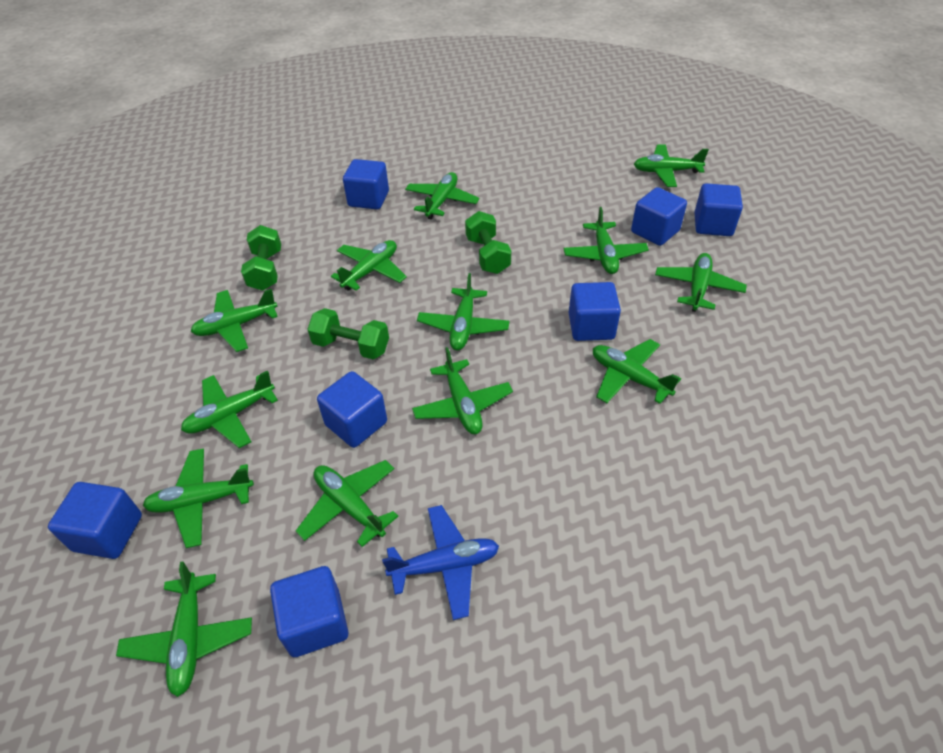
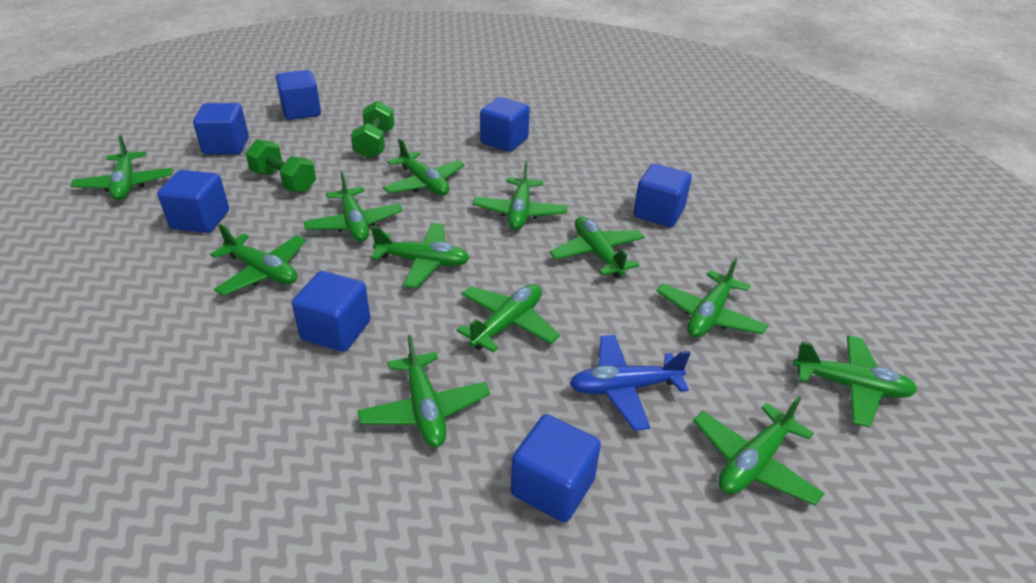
green dumbbell: 3 -> 2
green plane: 13 -> 12

